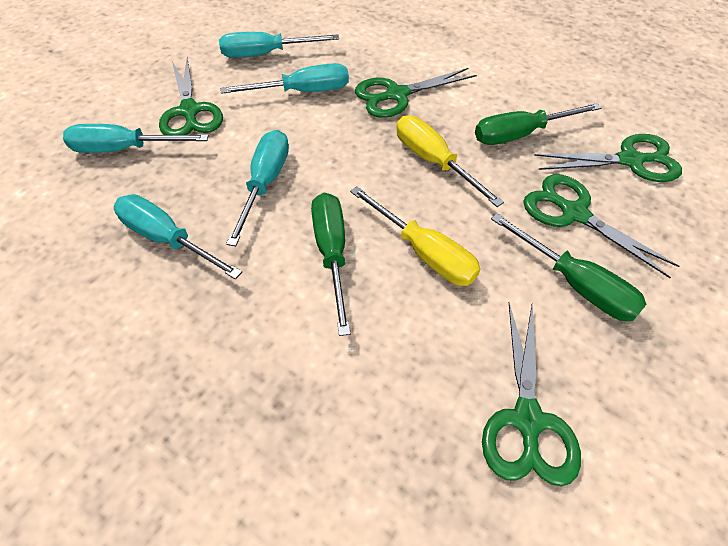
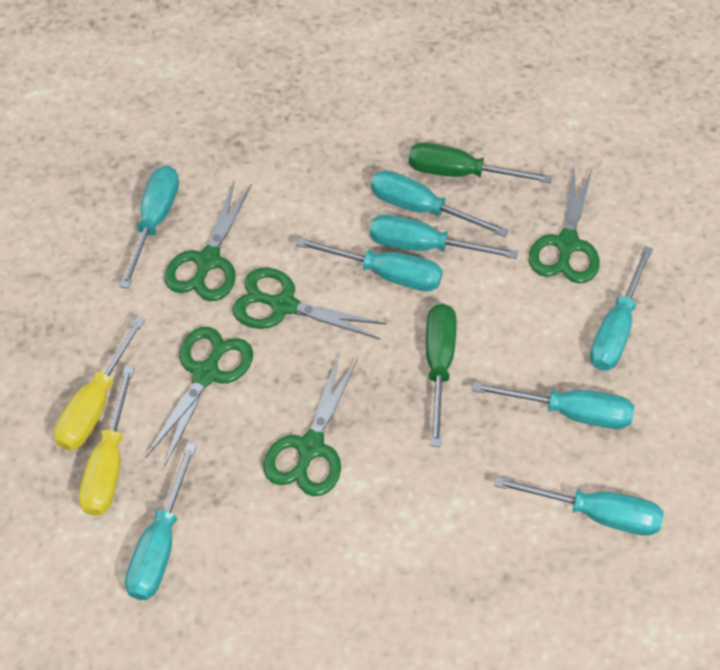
green screwdriver: 3 -> 2
turquoise screwdriver: 5 -> 8

